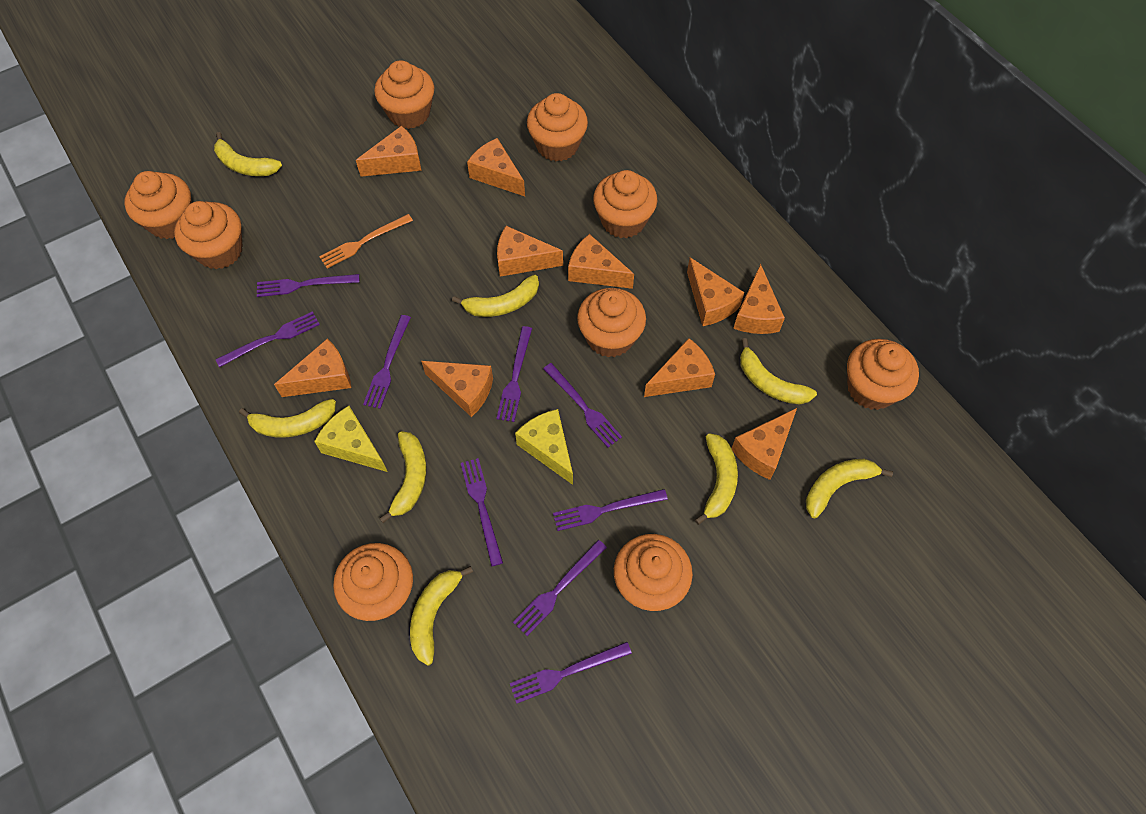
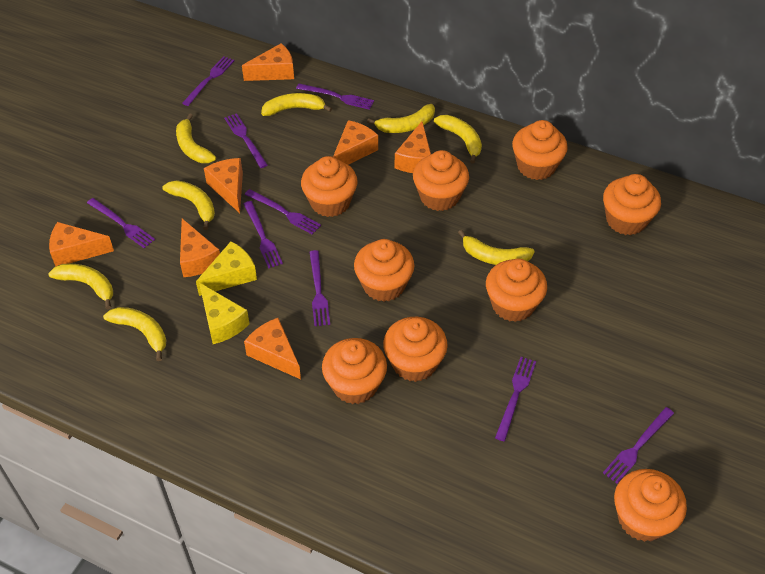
orange cheese: 10 -> 7
orange fork: 1 -> 0

